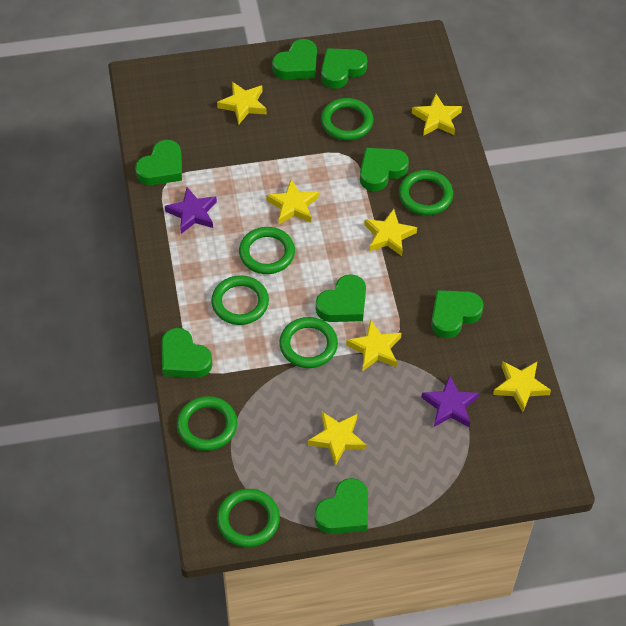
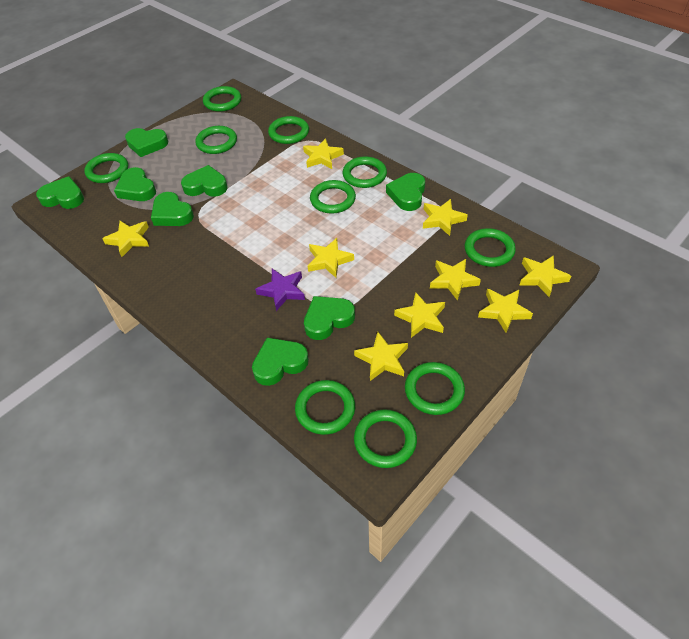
green ring: 7 -> 10
purple star: 2 -> 1
yellow star: 7 -> 9

